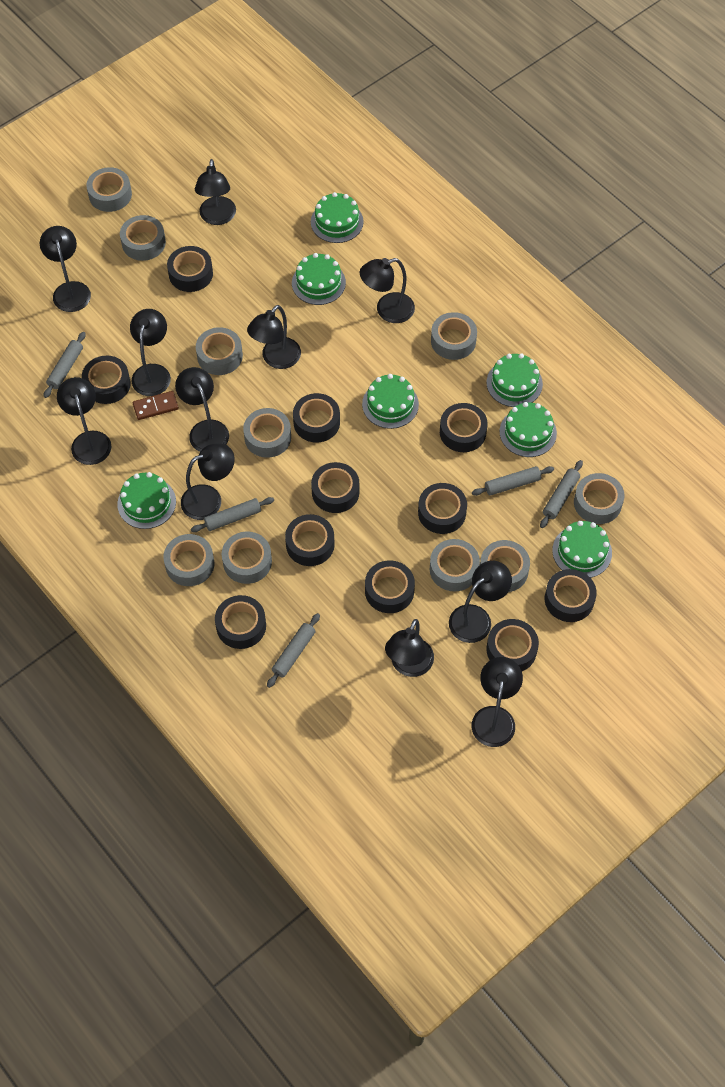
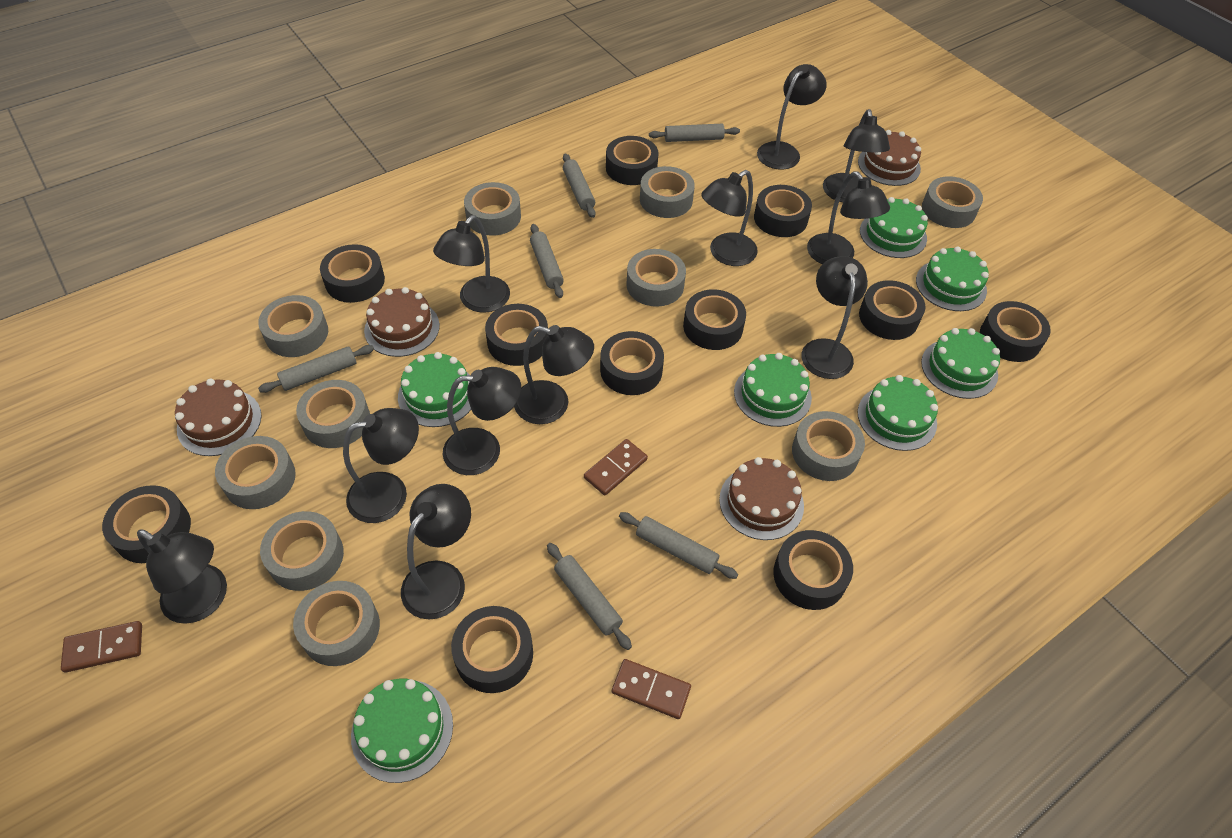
brown cake: 0 -> 4
brown domino: 1 -> 3
grey rolling pin: 5 -> 6

